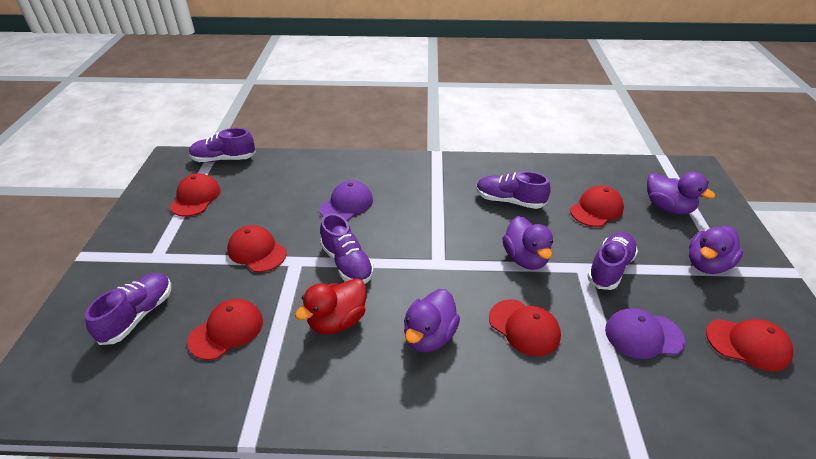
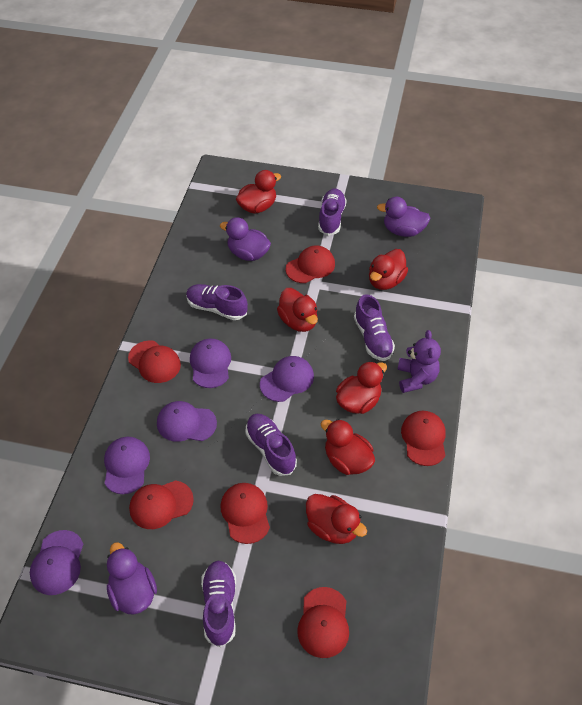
purple cap: 2 -> 5
purple duck: 4 -> 3
purple teddy bear: 0 -> 1
red duck: 1 -> 6

